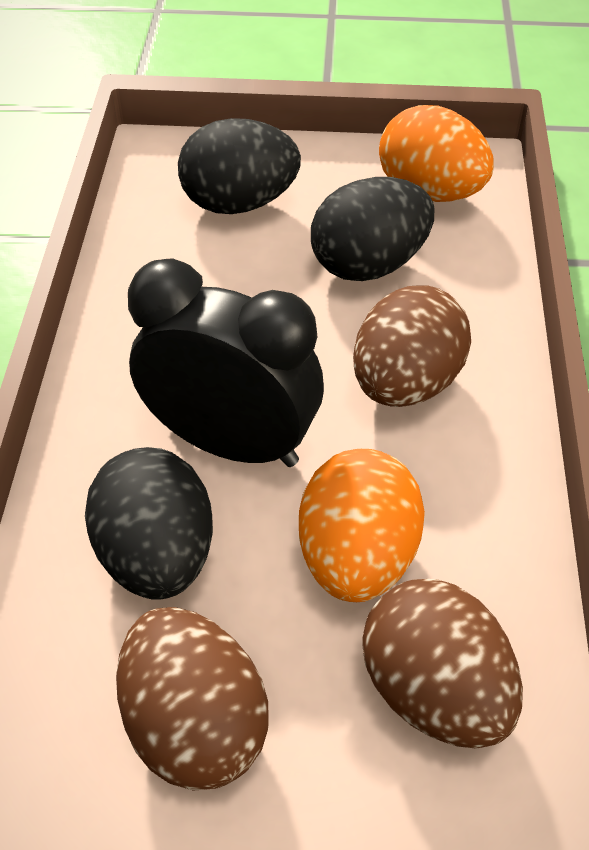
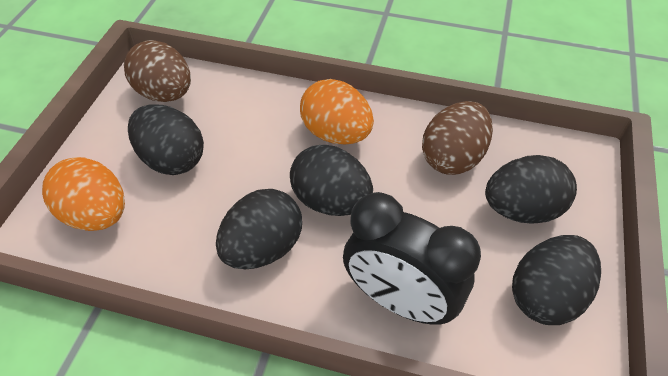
black egg: 3 -> 5
brown egg: 3 -> 2

